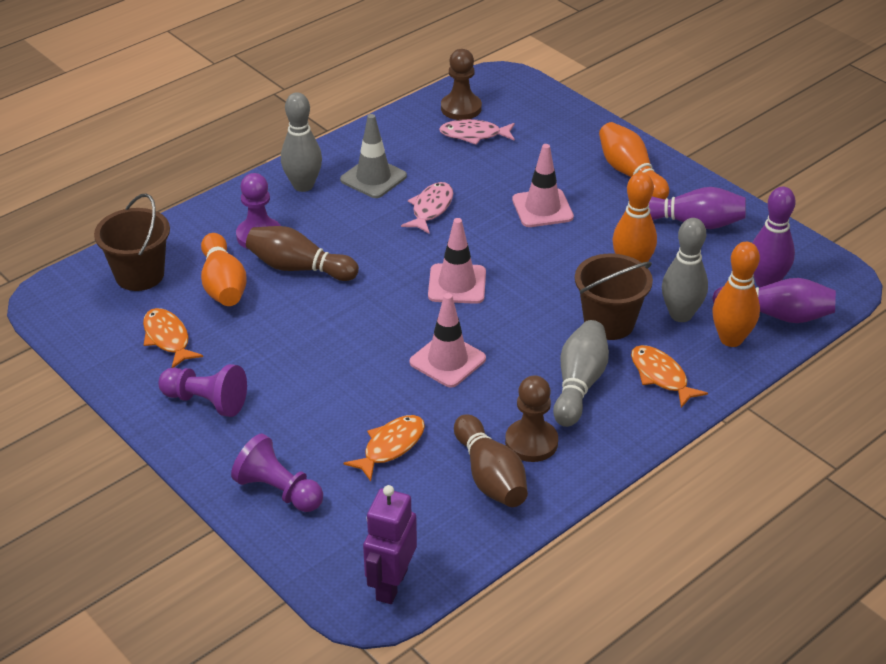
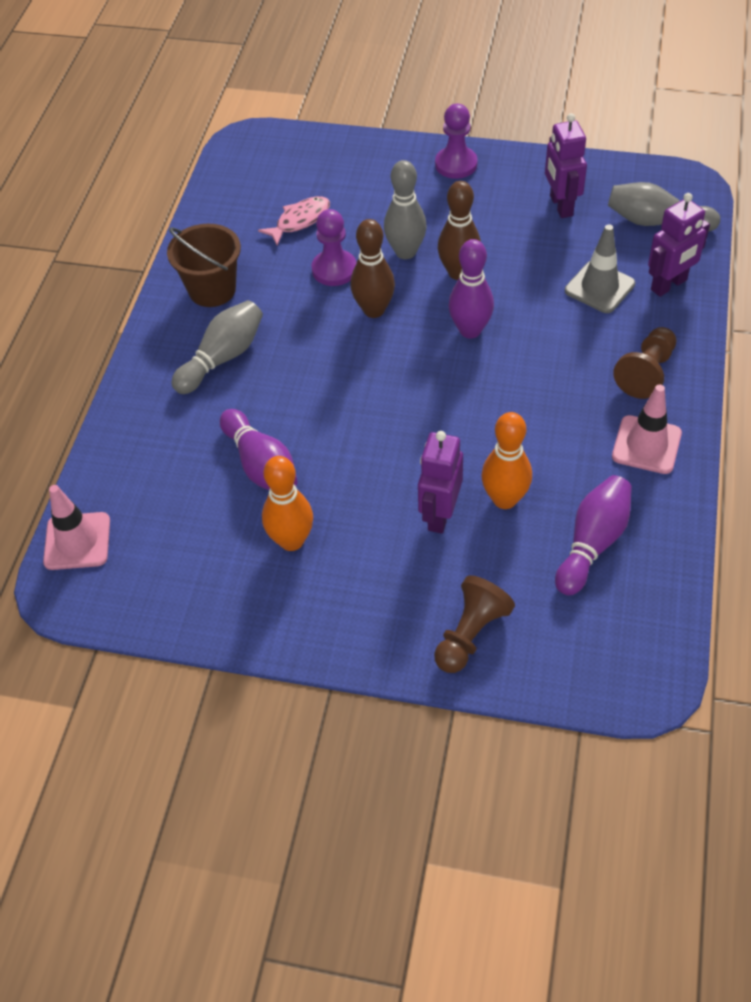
brown bucket: 2 -> 1
orange bowling pin: 4 -> 2
orange fish: 3 -> 0
pink fish: 2 -> 1
pink traffic cone: 3 -> 2
purple pawn: 3 -> 2
purple robot: 1 -> 3

